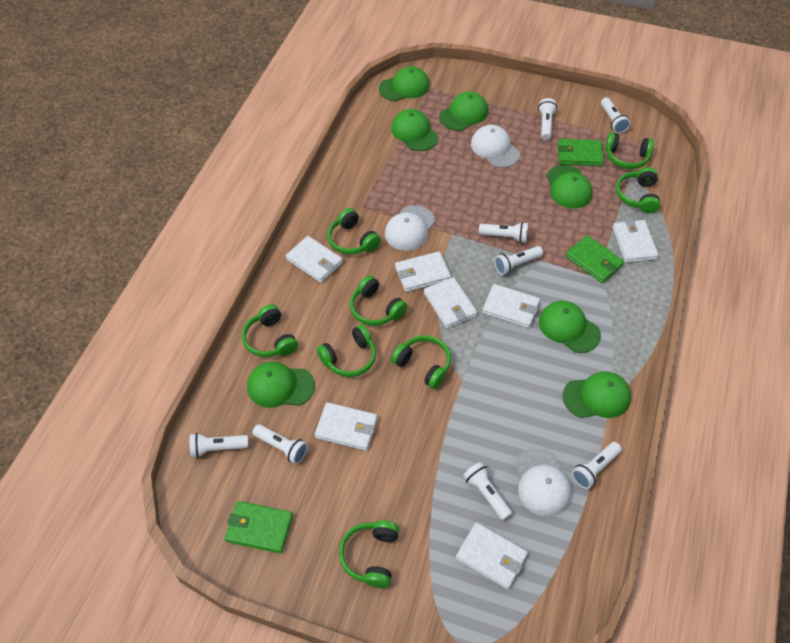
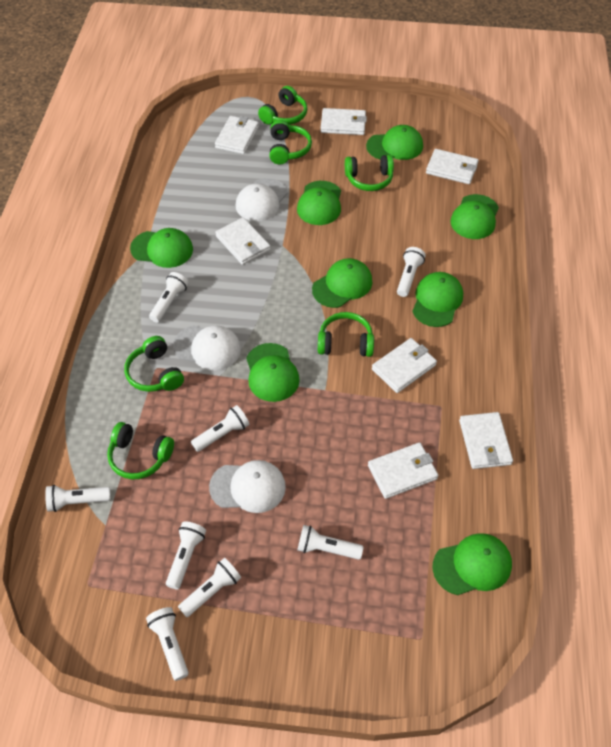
green cap: 7 -> 8
green headphones: 8 -> 6
green wallet: 3 -> 0

